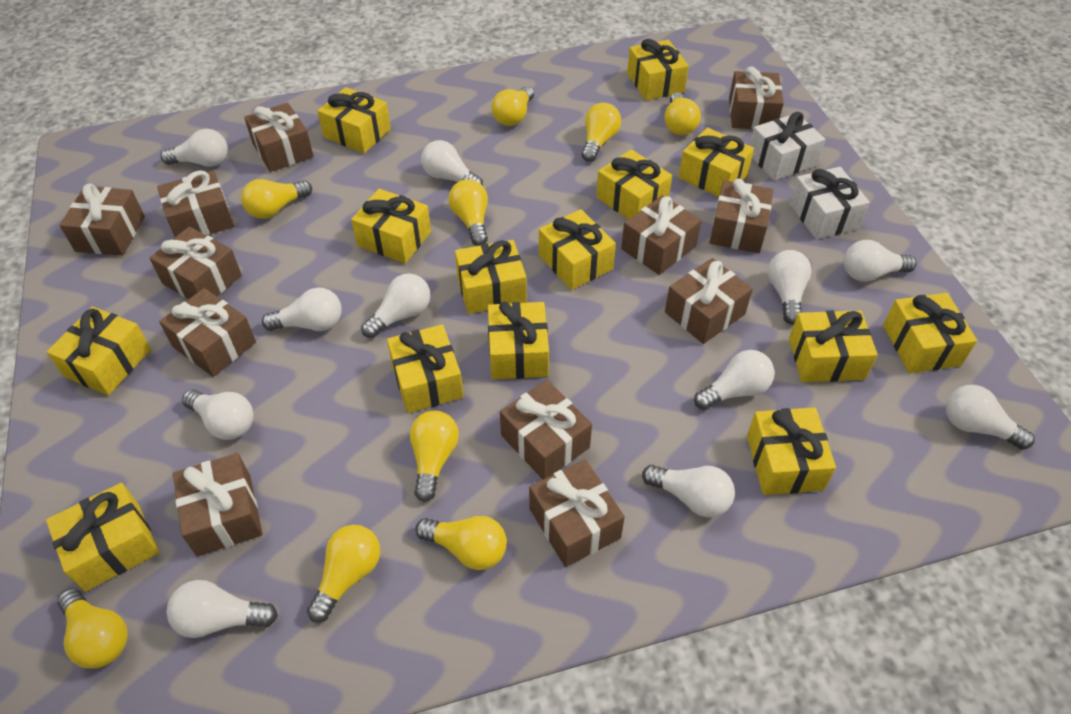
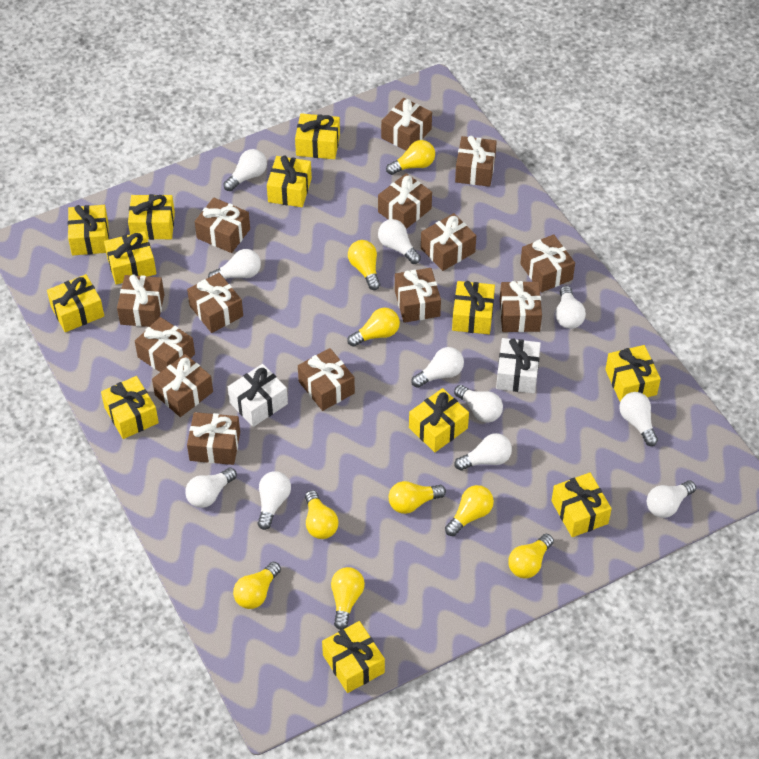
brown gift: 12 -> 14
yellow gift: 14 -> 12

